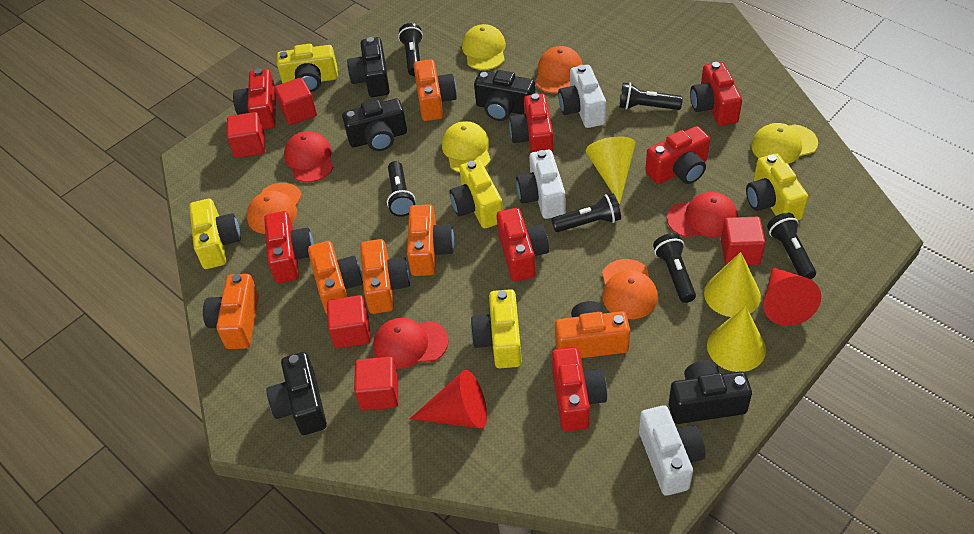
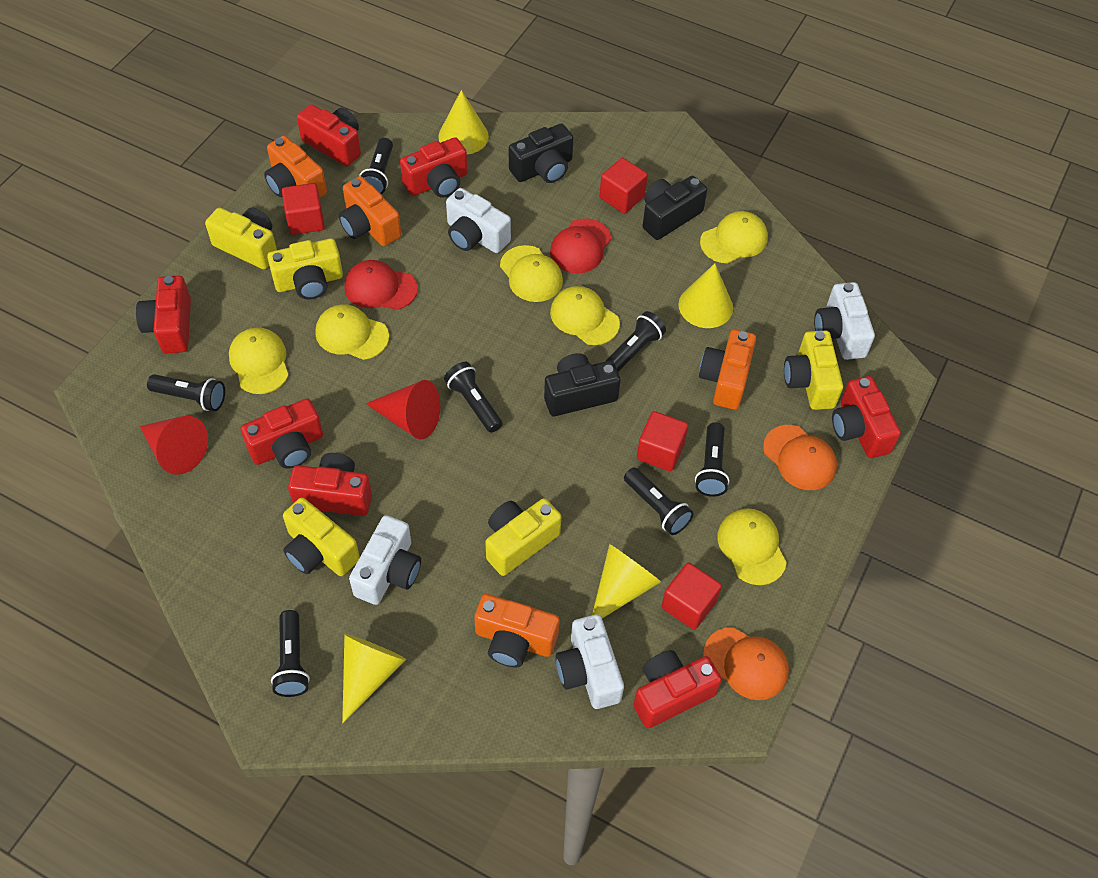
black camera: 5 -> 3
black flashlight: 6 -> 7
orange camera: 6 -> 4
orange cap: 3 -> 2
red cap: 3 -> 2
red cube: 5 -> 4
white camera: 3 -> 4
yellow cap: 3 -> 6
yellow cone: 3 -> 4

